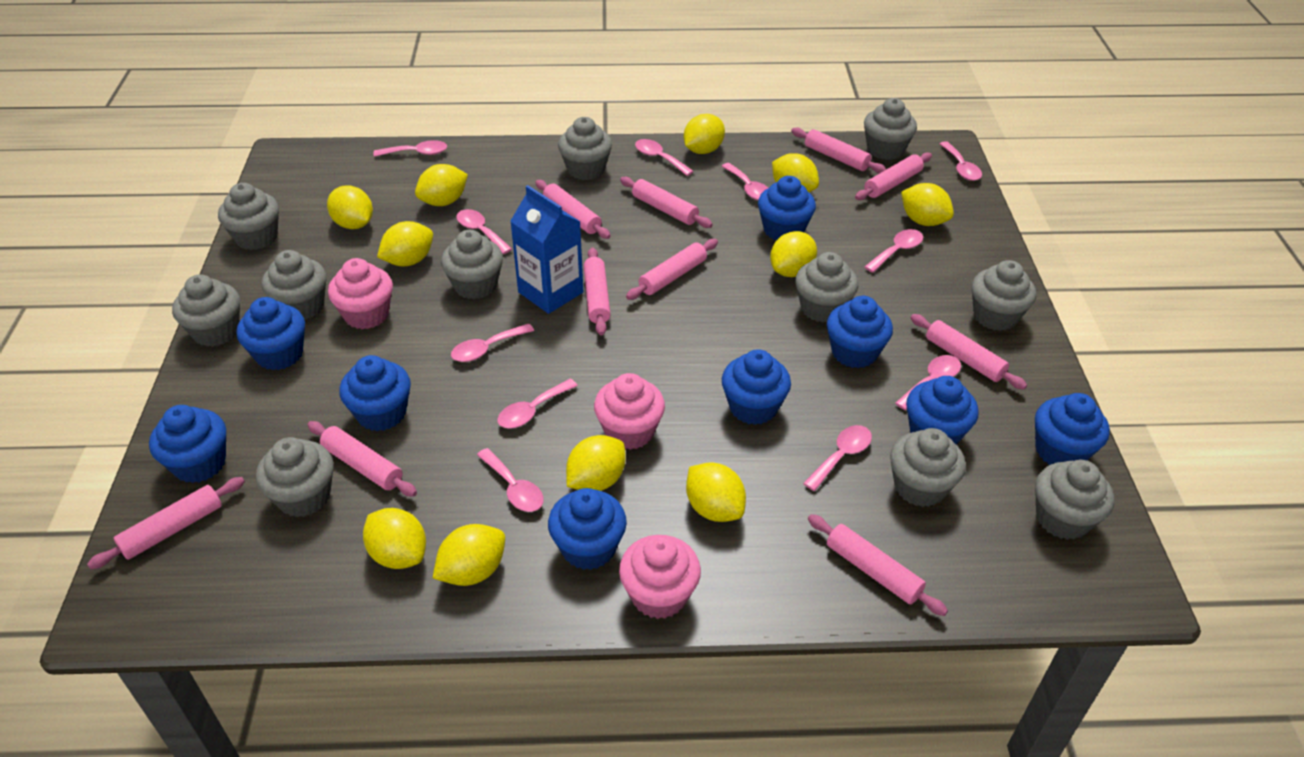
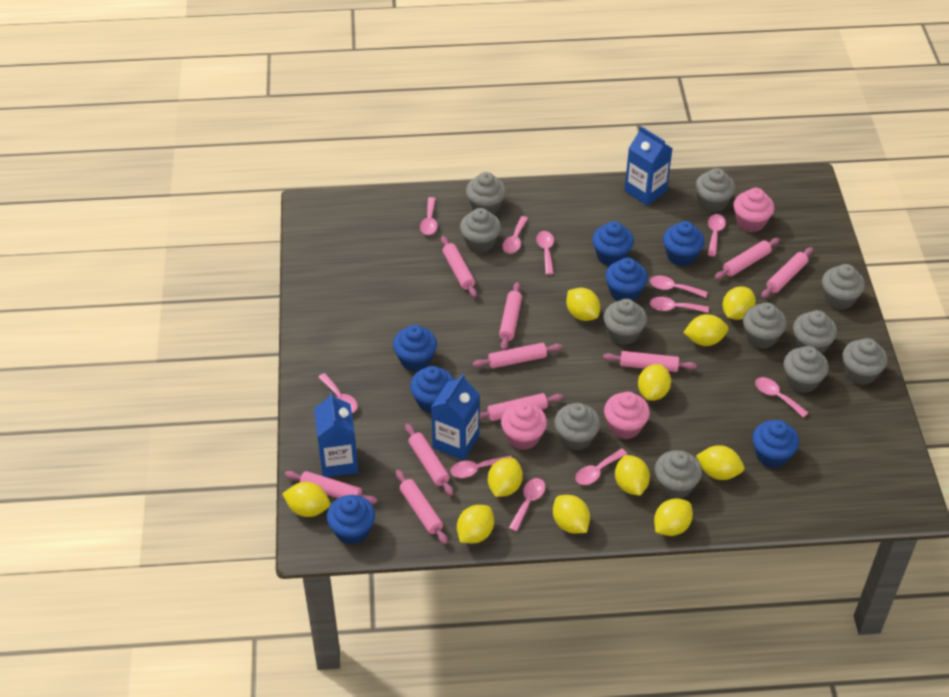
blue carton: 1 -> 3
blue cupcake: 9 -> 7

